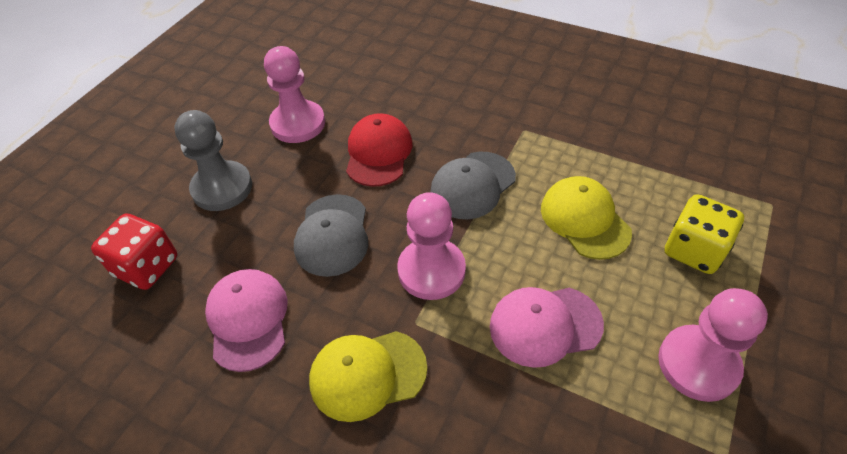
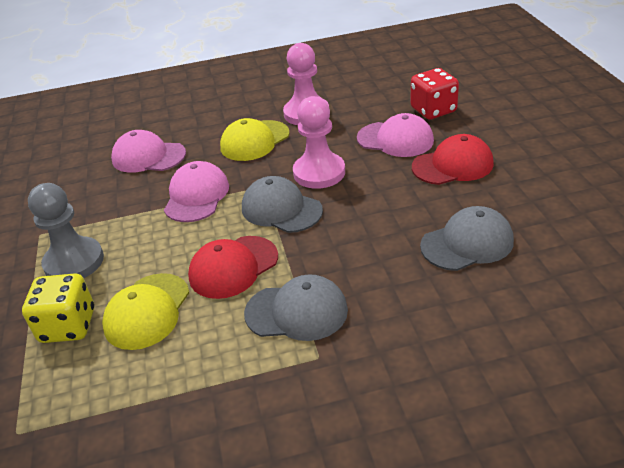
grey cap: 2 -> 3
pink cap: 2 -> 3
pink pawn: 3 -> 2
red cap: 1 -> 2

